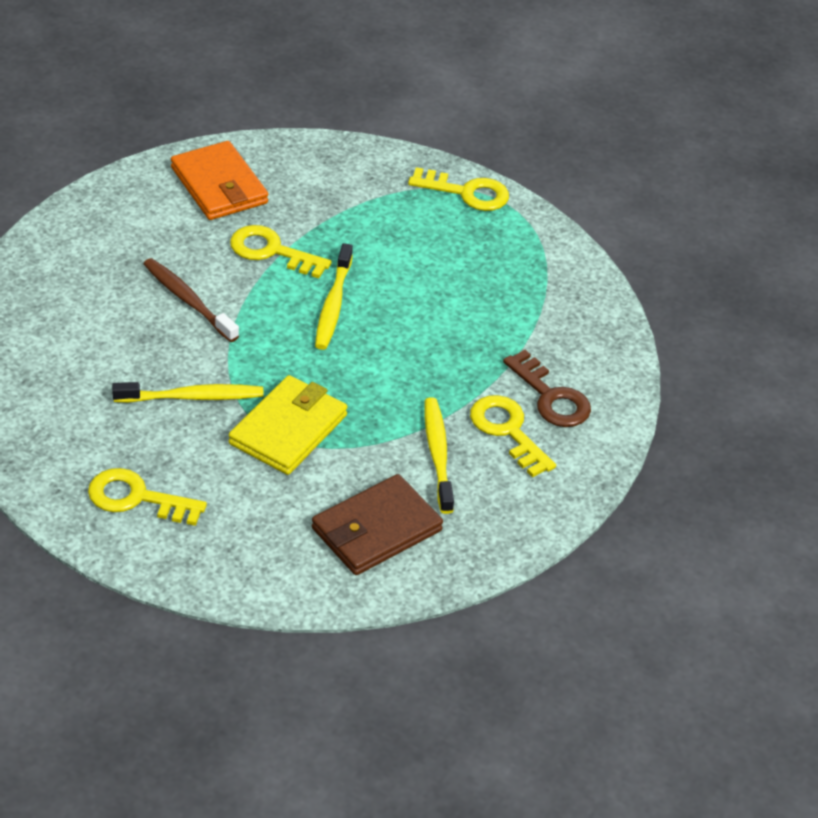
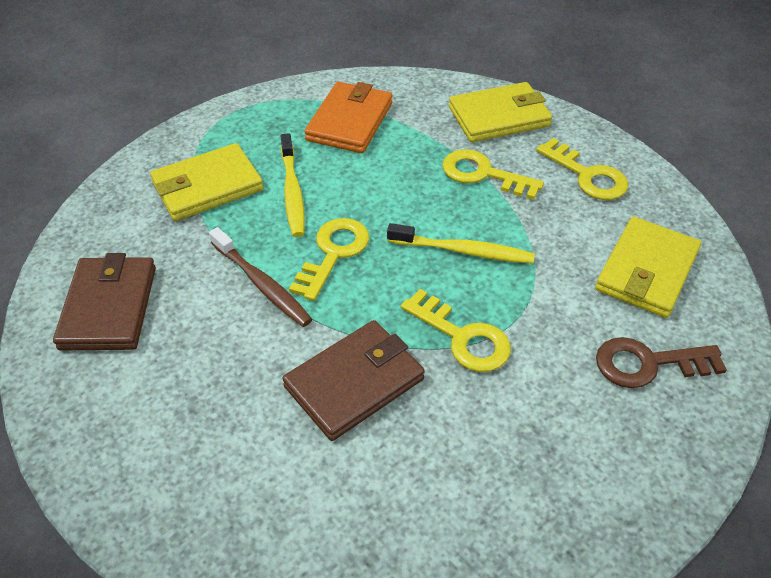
brown wallet: 1 -> 2
yellow toothbrush: 3 -> 2
yellow wallet: 1 -> 3

